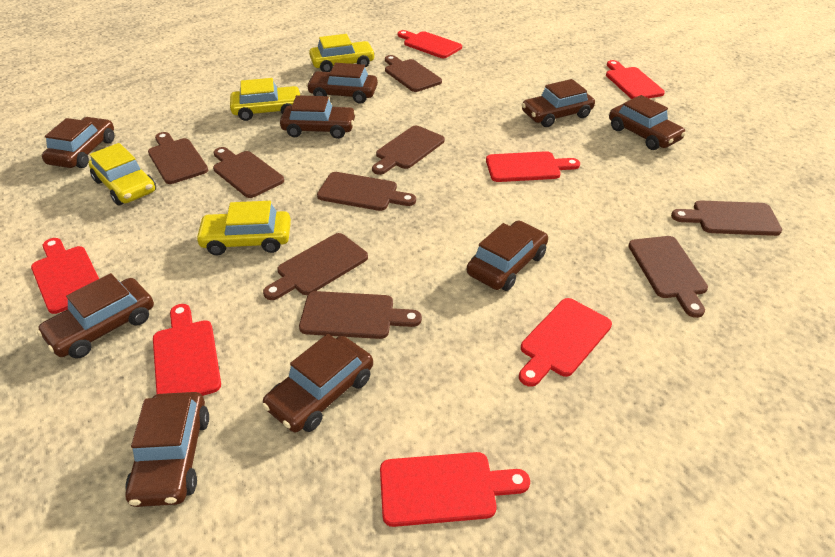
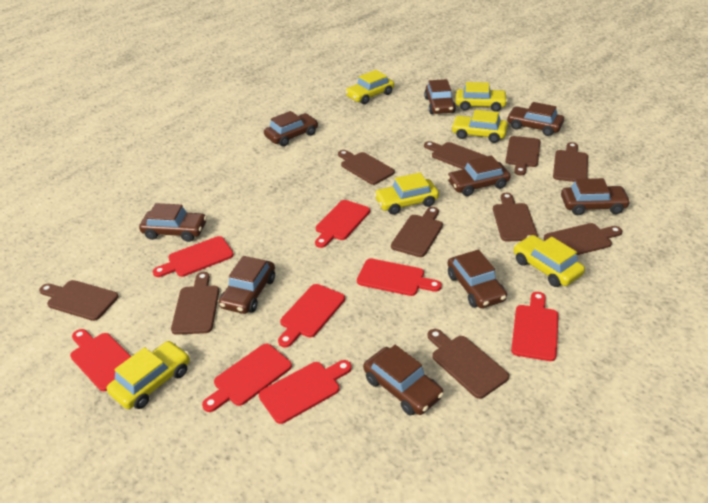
brown cutting board: 9 -> 10
red cutting board: 7 -> 8
yellow car: 4 -> 6

